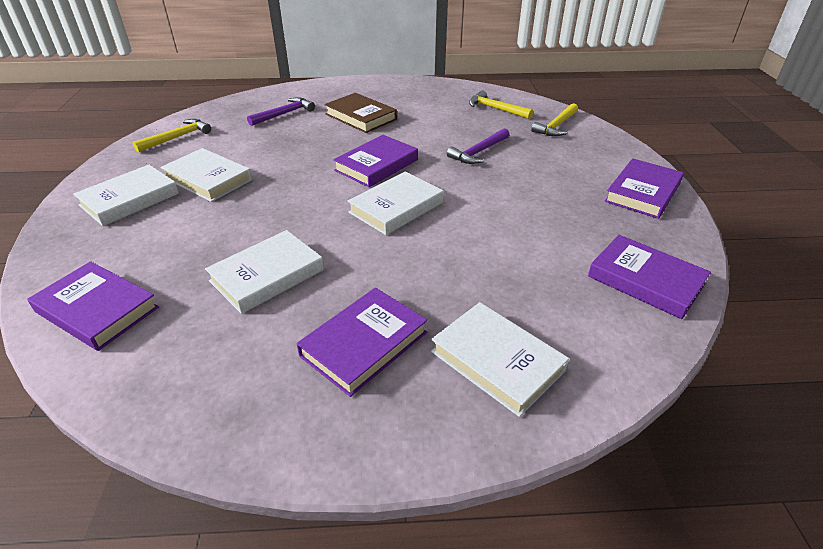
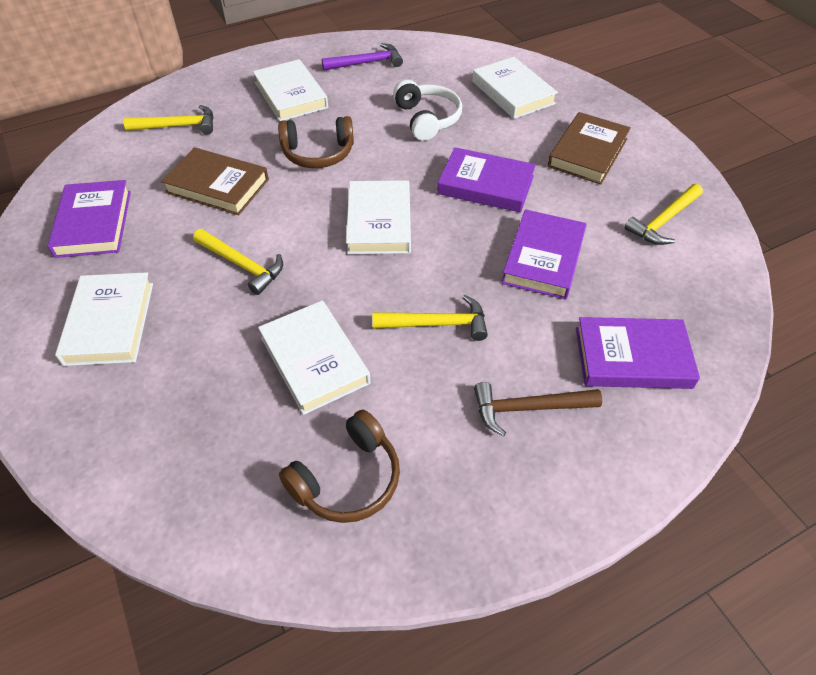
brown book: 1 -> 2
brown hammer: 0 -> 1
brown headphones: 0 -> 2
purple book: 5 -> 4
purple hammer: 2 -> 1
white headphones: 0 -> 1
yellow hammer: 3 -> 4

